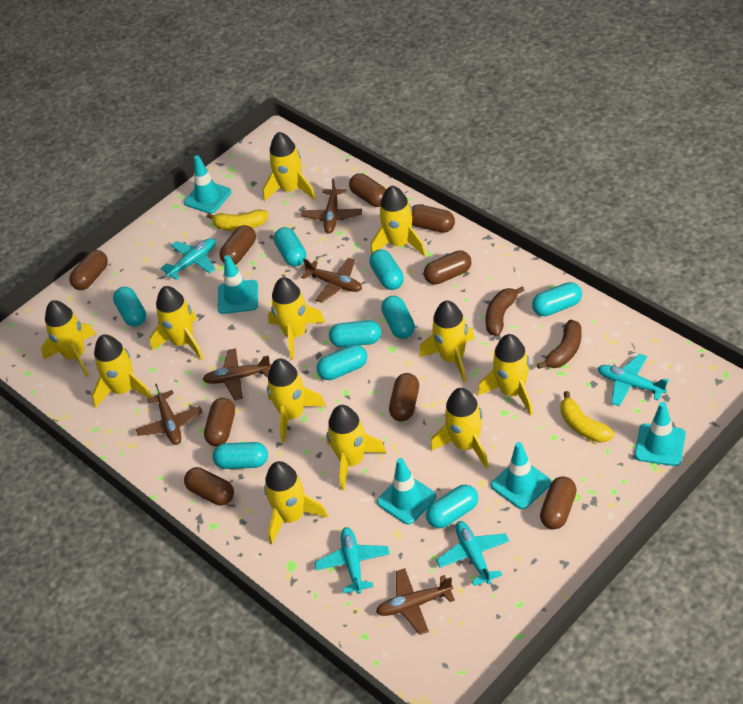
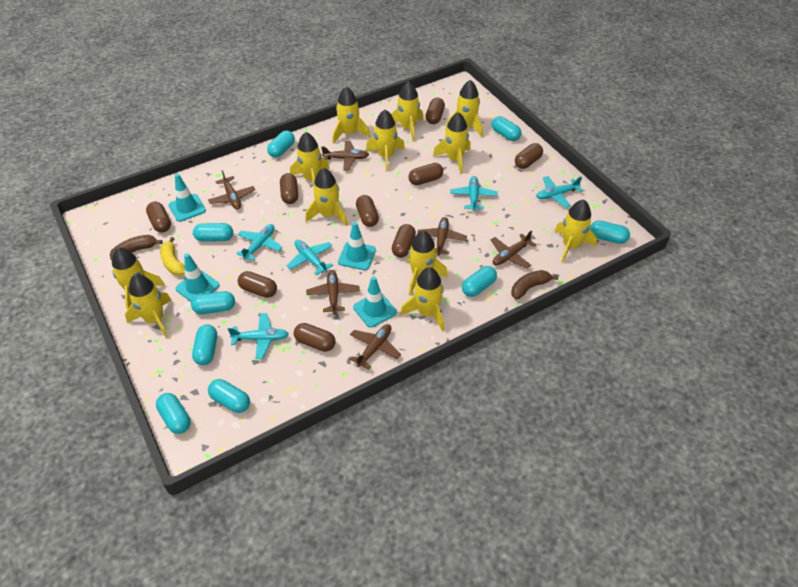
brown plane: 5 -> 6
turquoise plane: 4 -> 5
turquoise traffic cone: 5 -> 4
yellow banana: 2 -> 1

